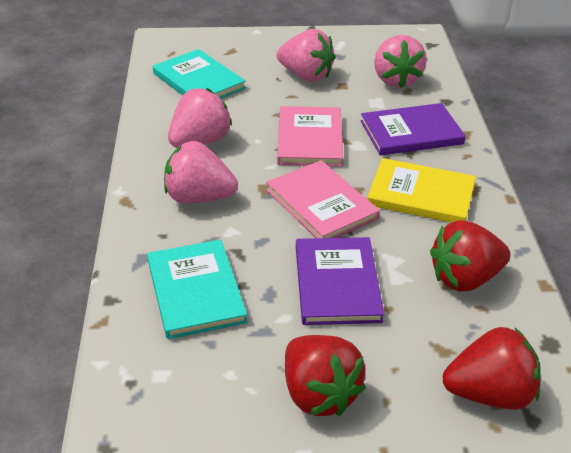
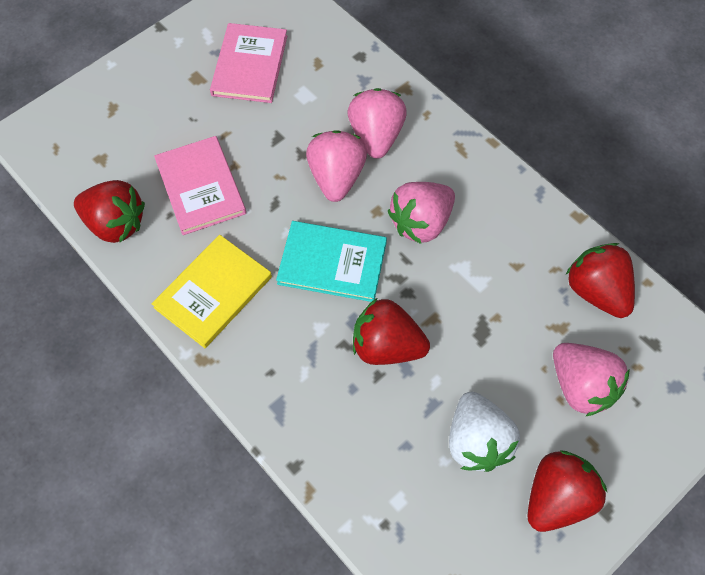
purple book: 2 -> 0
red strawberry: 3 -> 4
turquoise book: 2 -> 1
white strawberry: 0 -> 1

